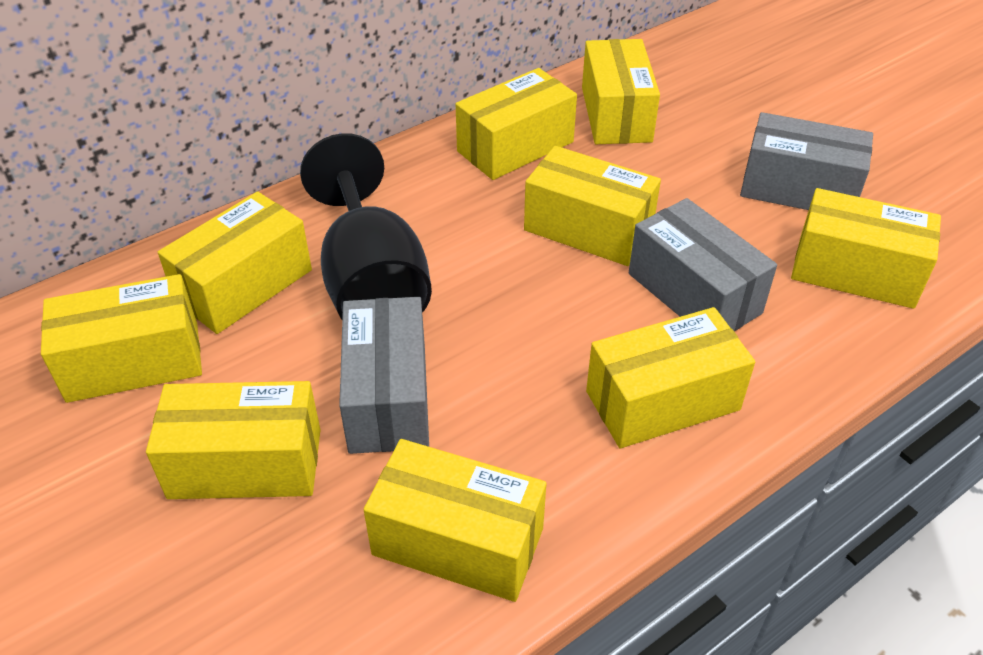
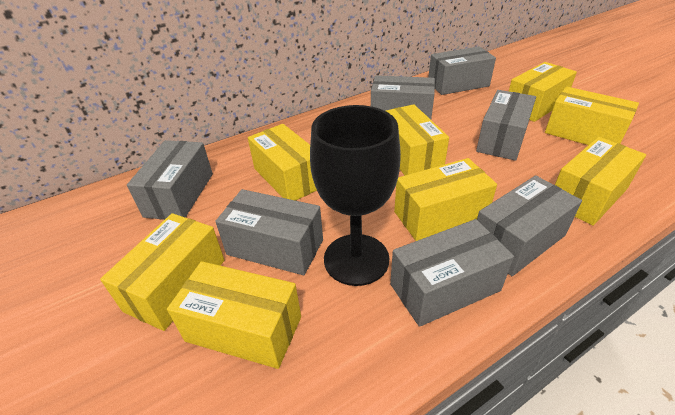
grey box: 3 -> 7
yellow box: 9 -> 8

